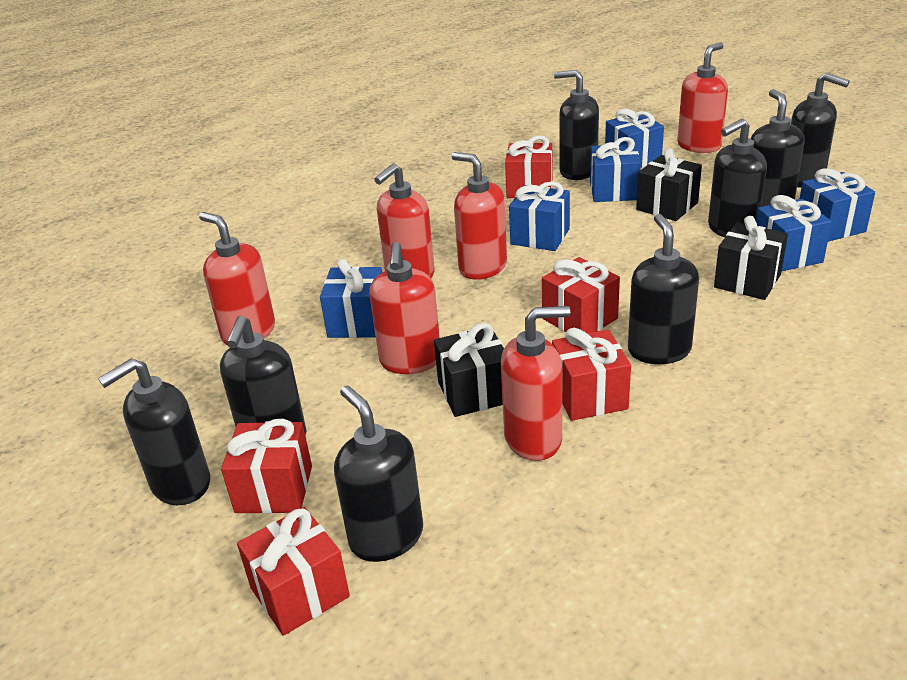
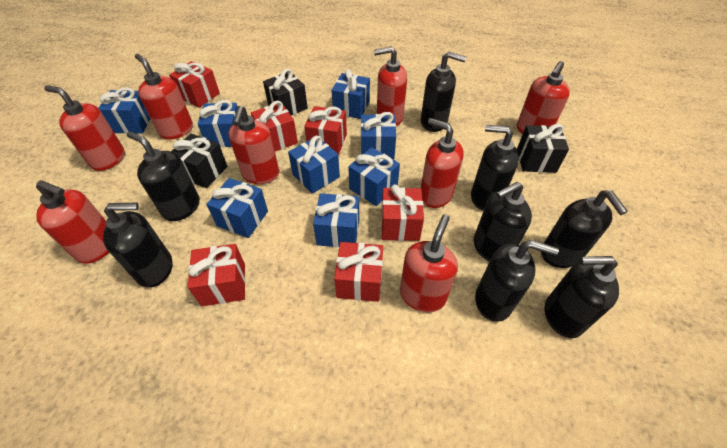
blue gift: 6 -> 8
red gift: 5 -> 6
red soap dispenser: 6 -> 8

